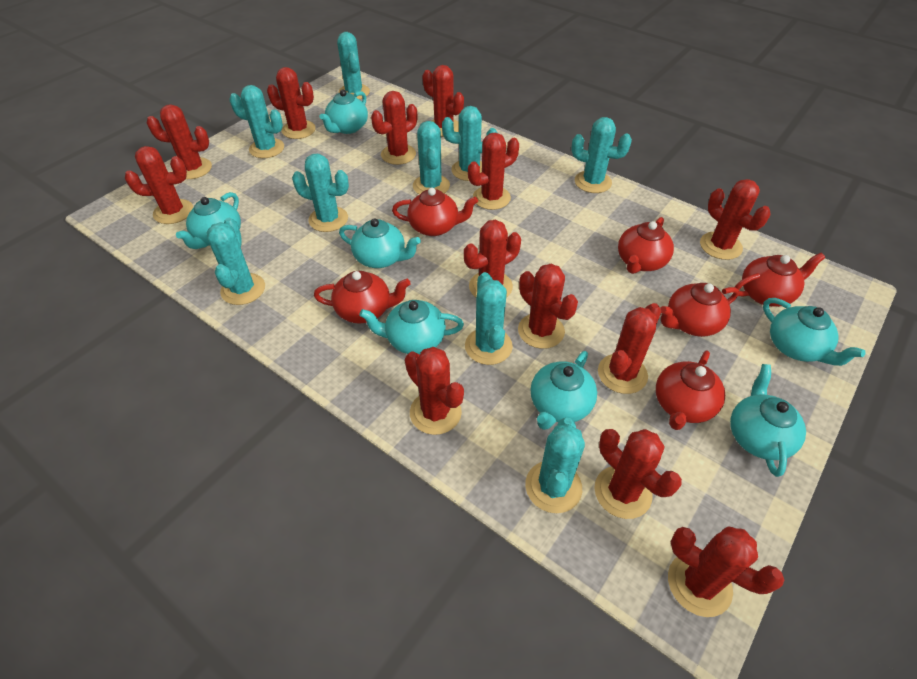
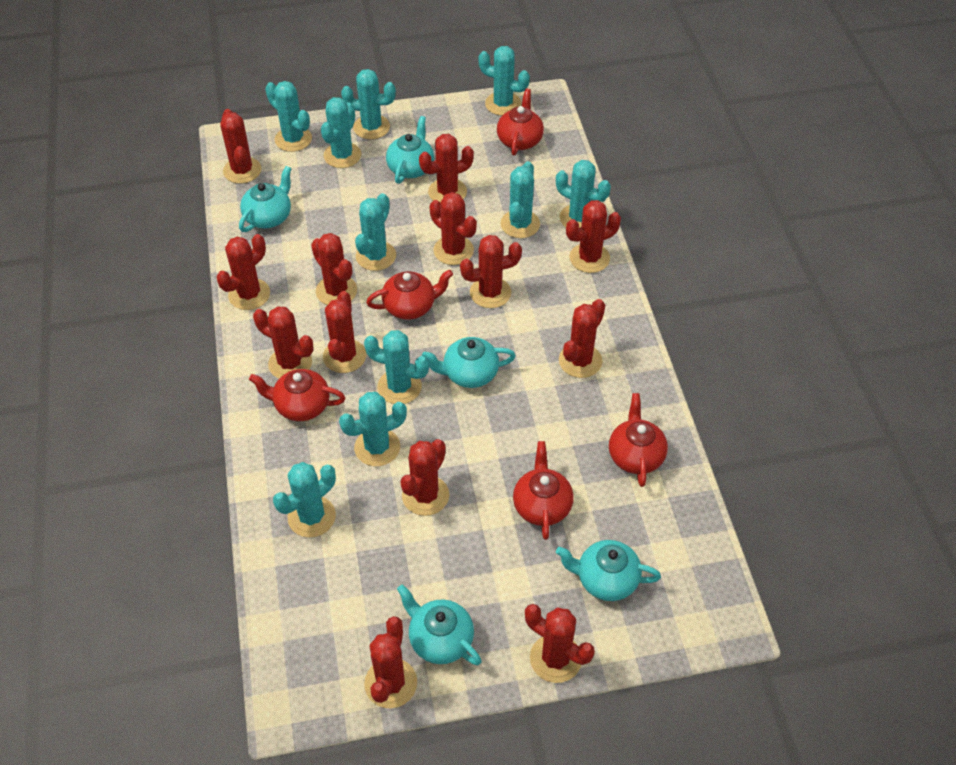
red teapot: 6 -> 5
turquoise cactus: 9 -> 10
turquoise teapot: 7 -> 5

